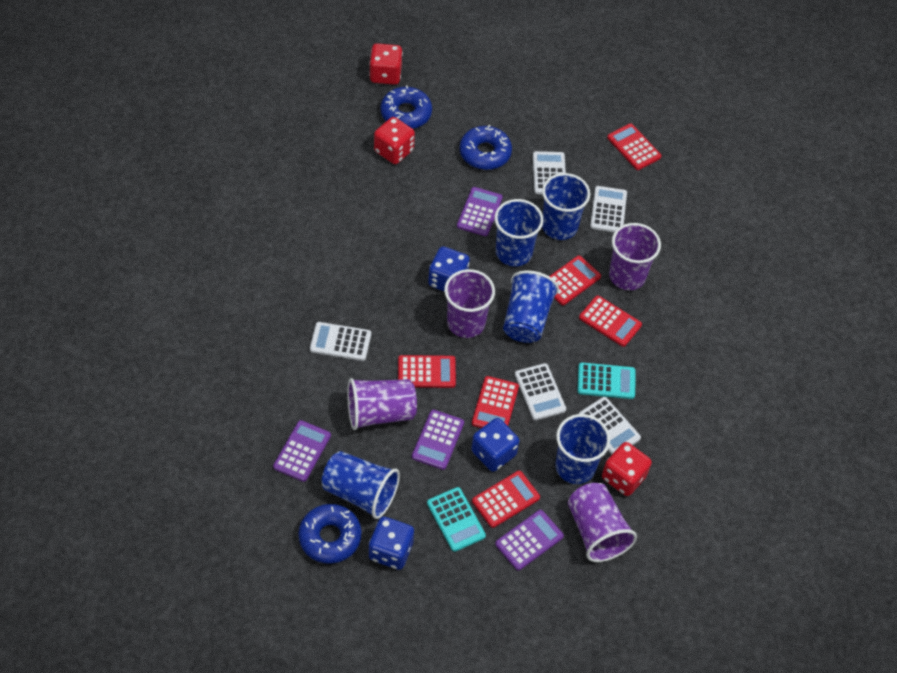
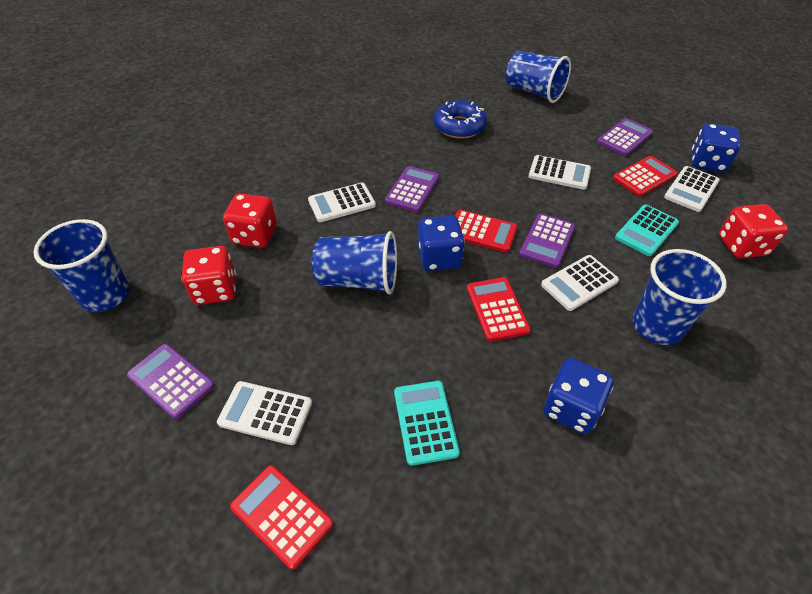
blue cup: 5 -> 4
blue donut: 3 -> 1
purple cup: 4 -> 0
red calculator: 6 -> 4

